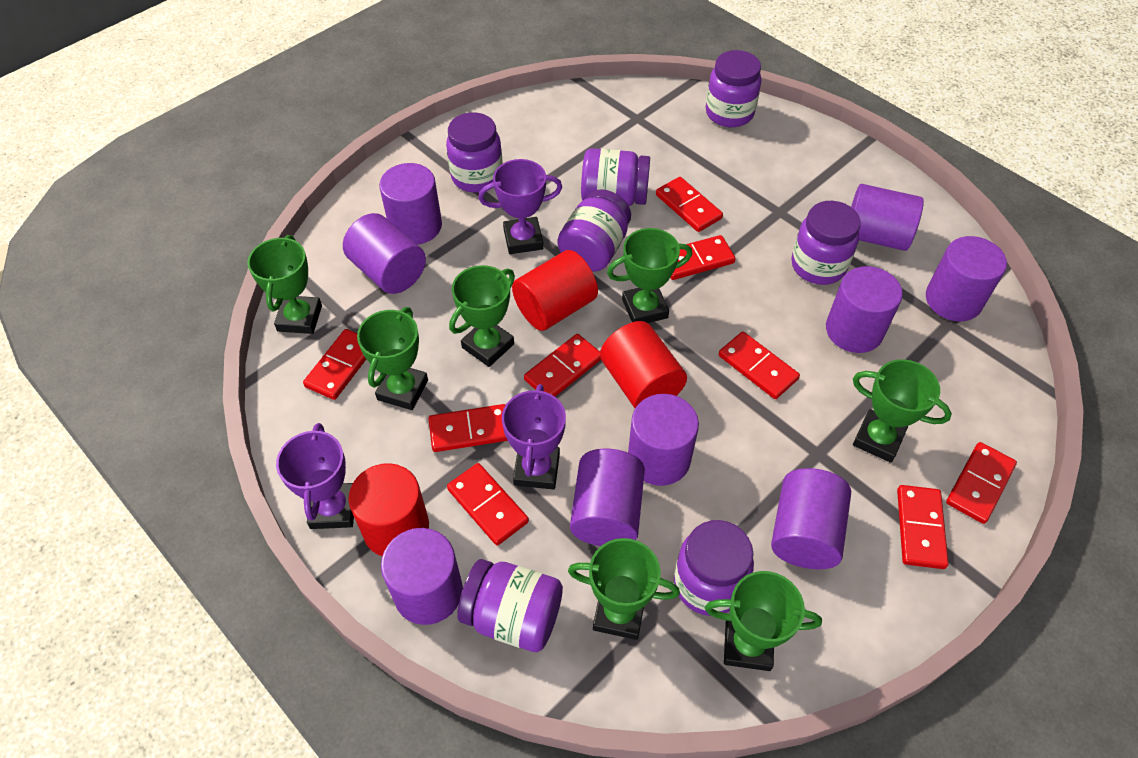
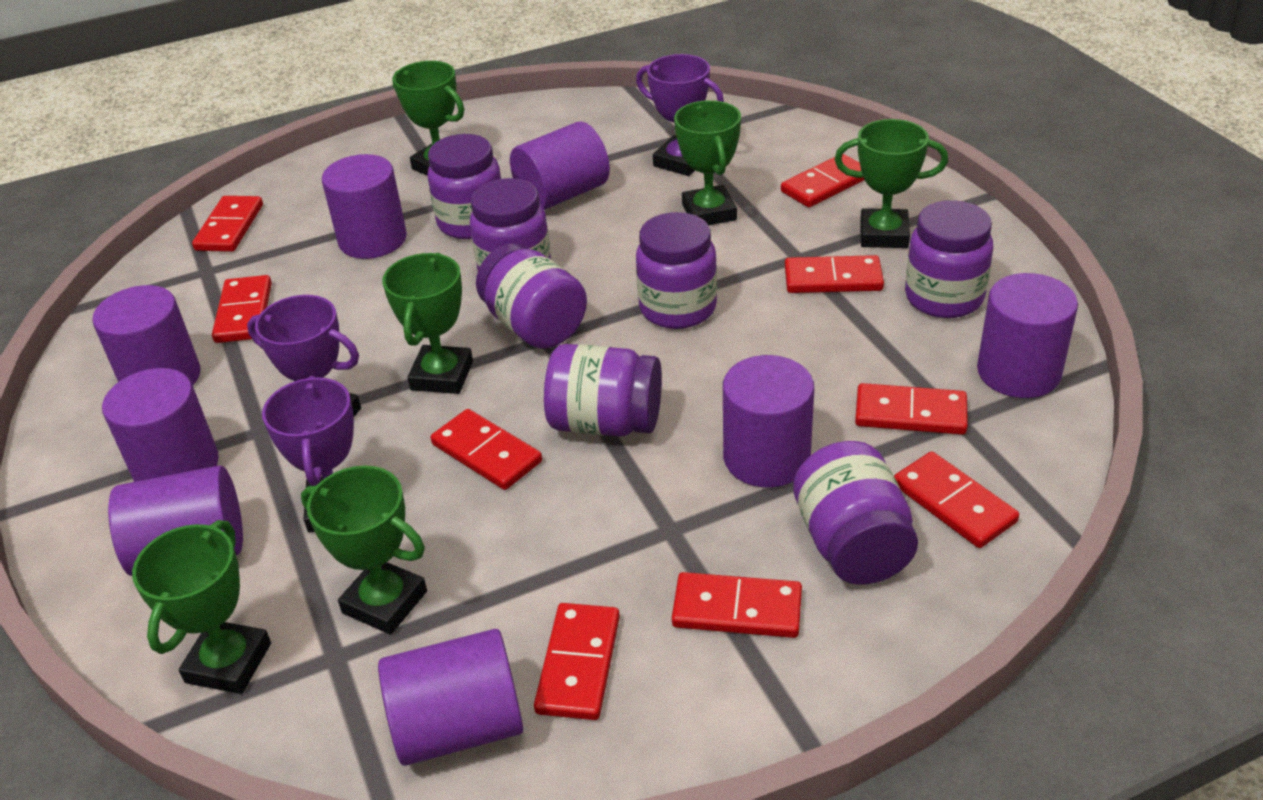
green trophy: 7 -> 6
purple cylinder: 9 -> 8
red cylinder: 3 -> 0

